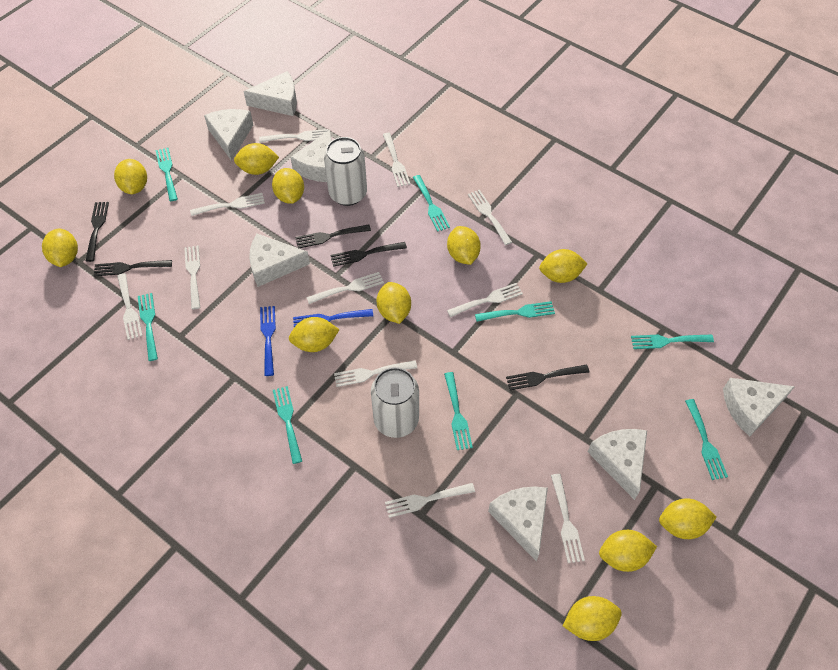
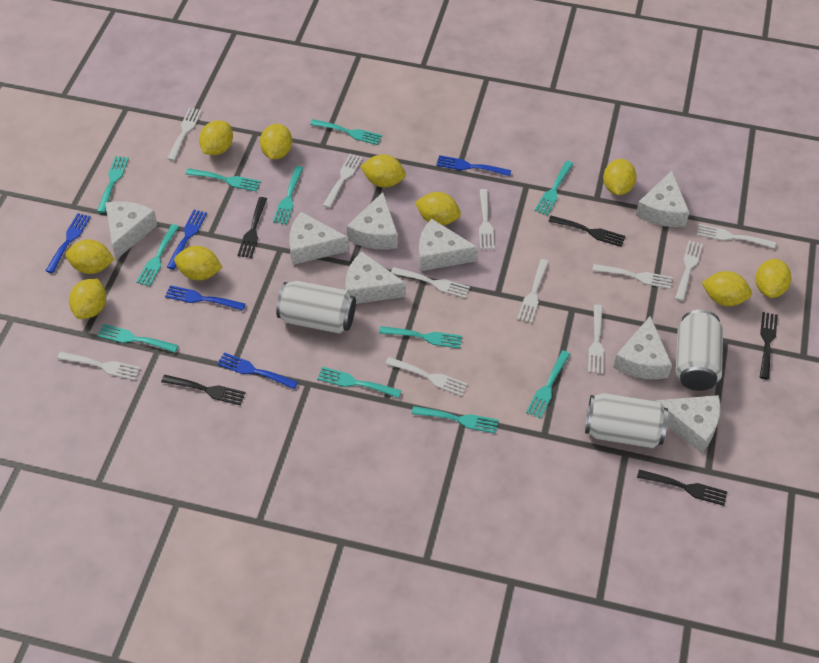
blue fork: 2 -> 5
turquoise fork: 8 -> 11
white can: 2 -> 3
white cheese: 7 -> 8
yellow lemon: 11 -> 10

